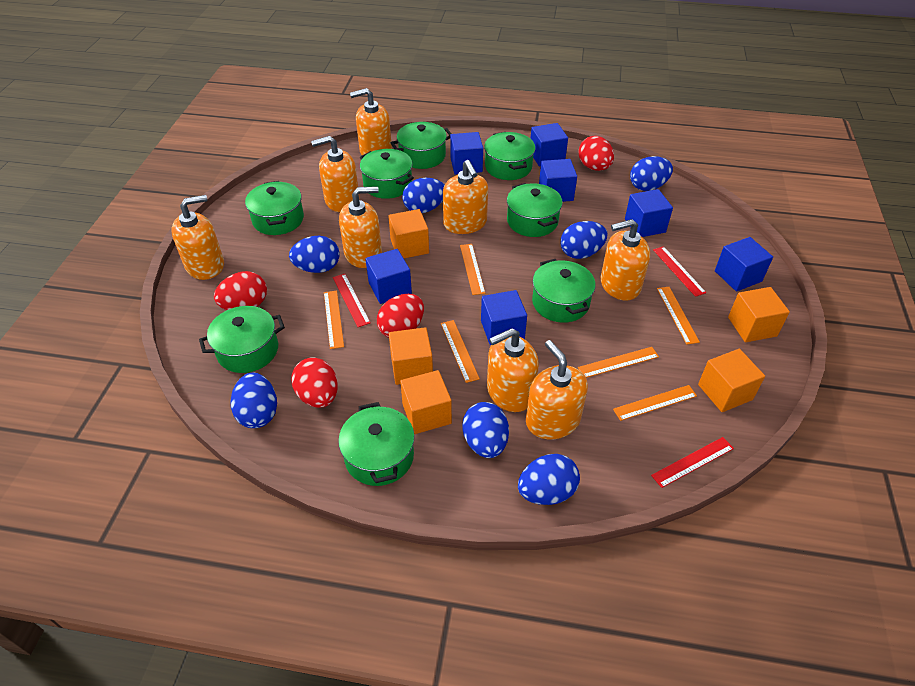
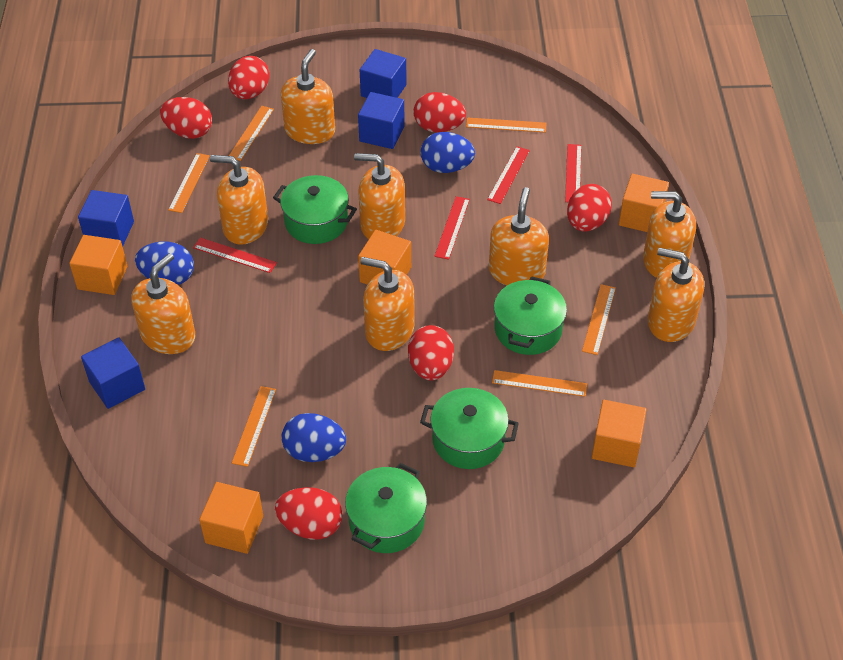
blue cube: 7 -> 4
blue egg: 7 -> 3
green pot: 8 -> 4
red egg: 4 -> 6
red ruler: 3 -> 4

